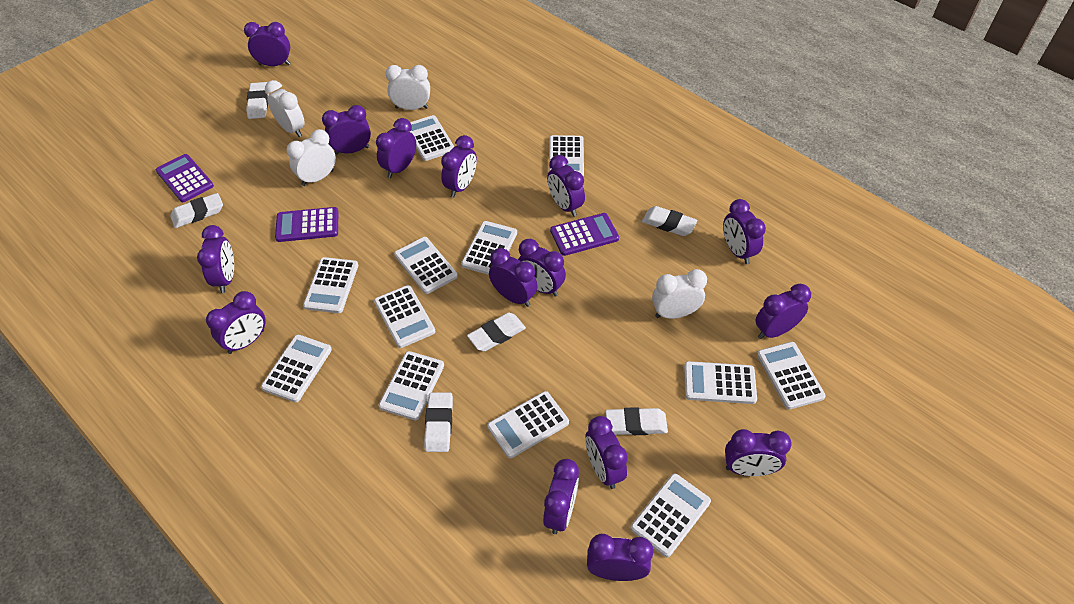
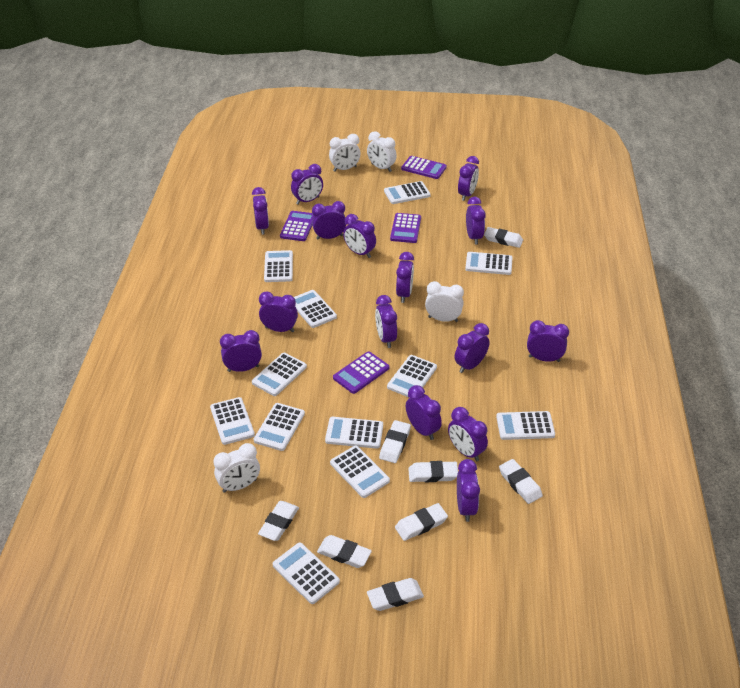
purple calculator: 3 -> 4
white eraser: 6 -> 8

